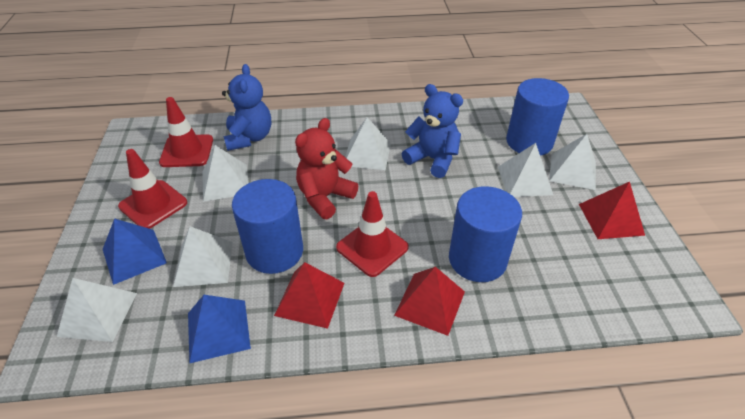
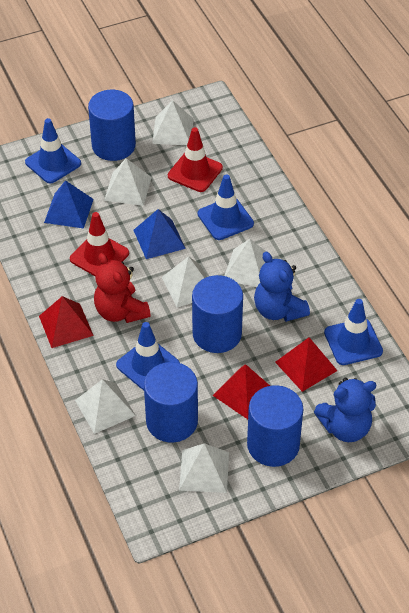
blue cylinder: 3 -> 4
blue traffic cone: 0 -> 4
red traffic cone: 3 -> 2

